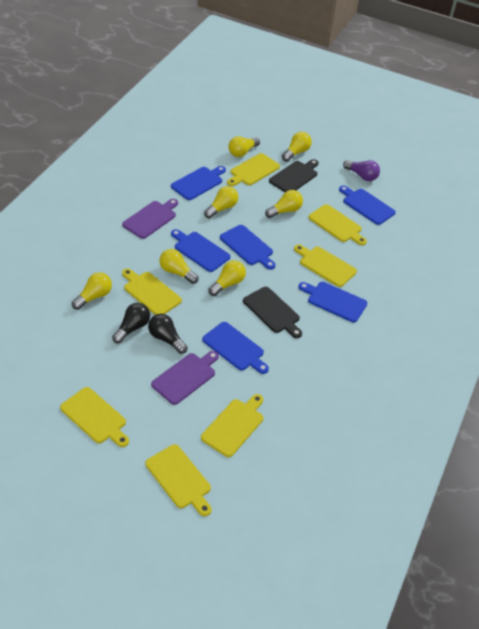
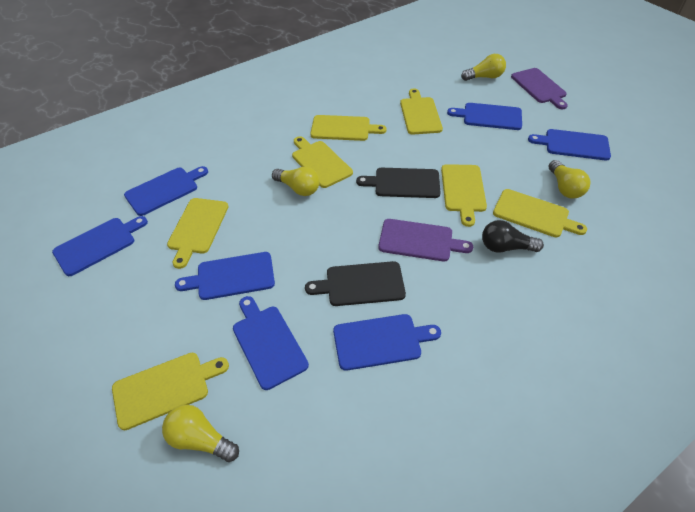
black light bulb: 2 -> 1
blue cutting board: 6 -> 7
purple light bulb: 1 -> 0
yellow light bulb: 7 -> 4

